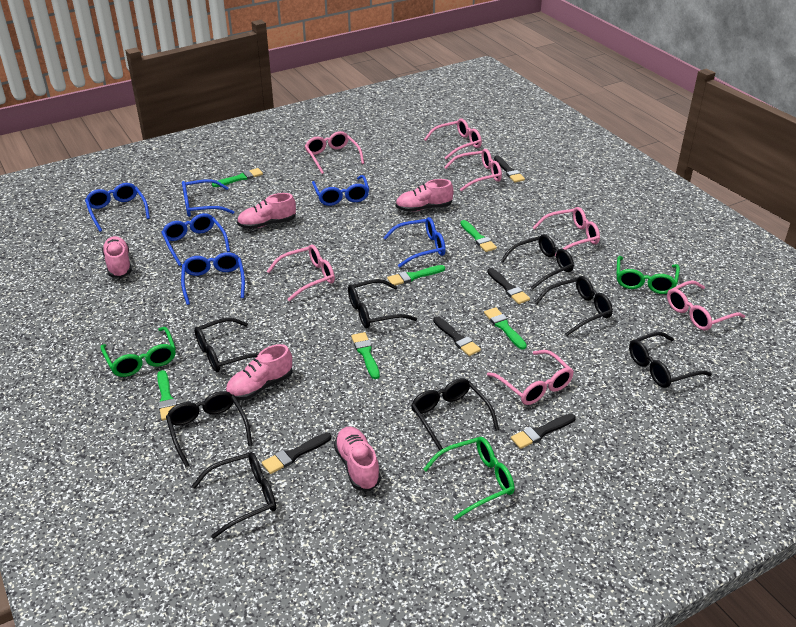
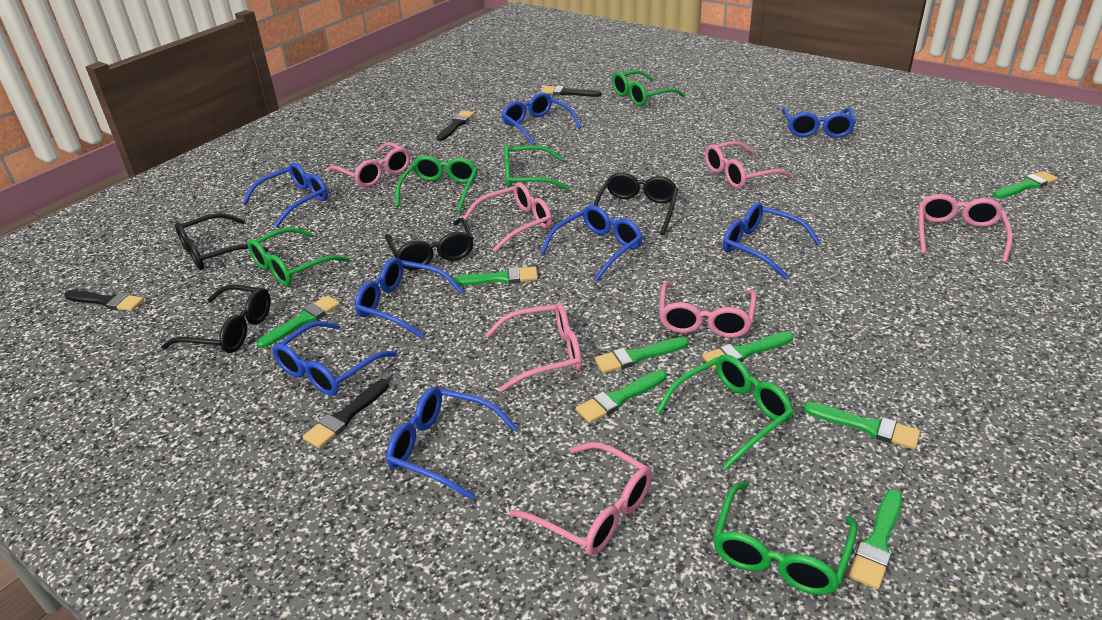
black brush: 5 -> 4
black glasses: 8 -> 4
blue glasses: 6 -> 8
green brush: 6 -> 8
green glasses: 3 -> 6
pink shoe: 5 -> 0

